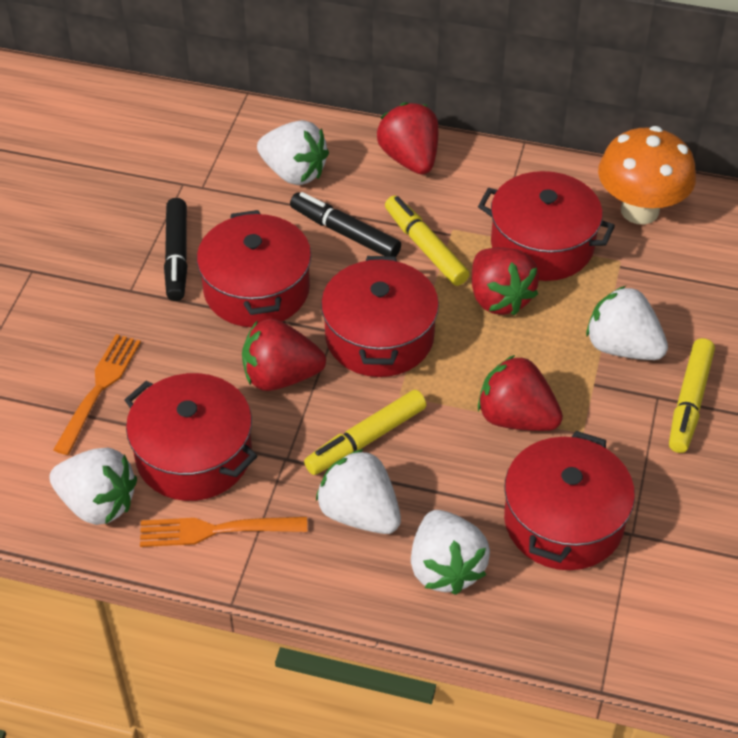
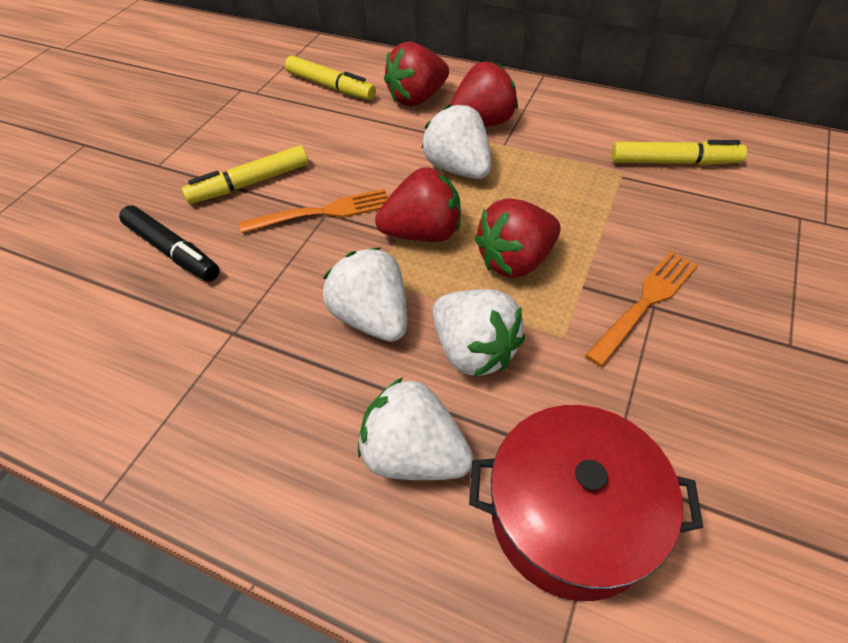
black marker: 2 -> 1
orange mushroom: 1 -> 0
red pot: 5 -> 1
white strawberry: 5 -> 4

